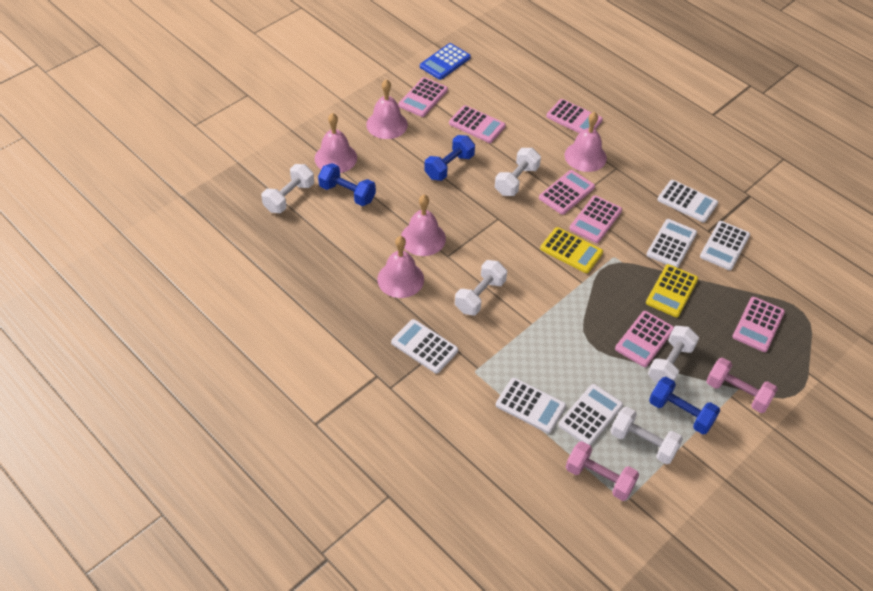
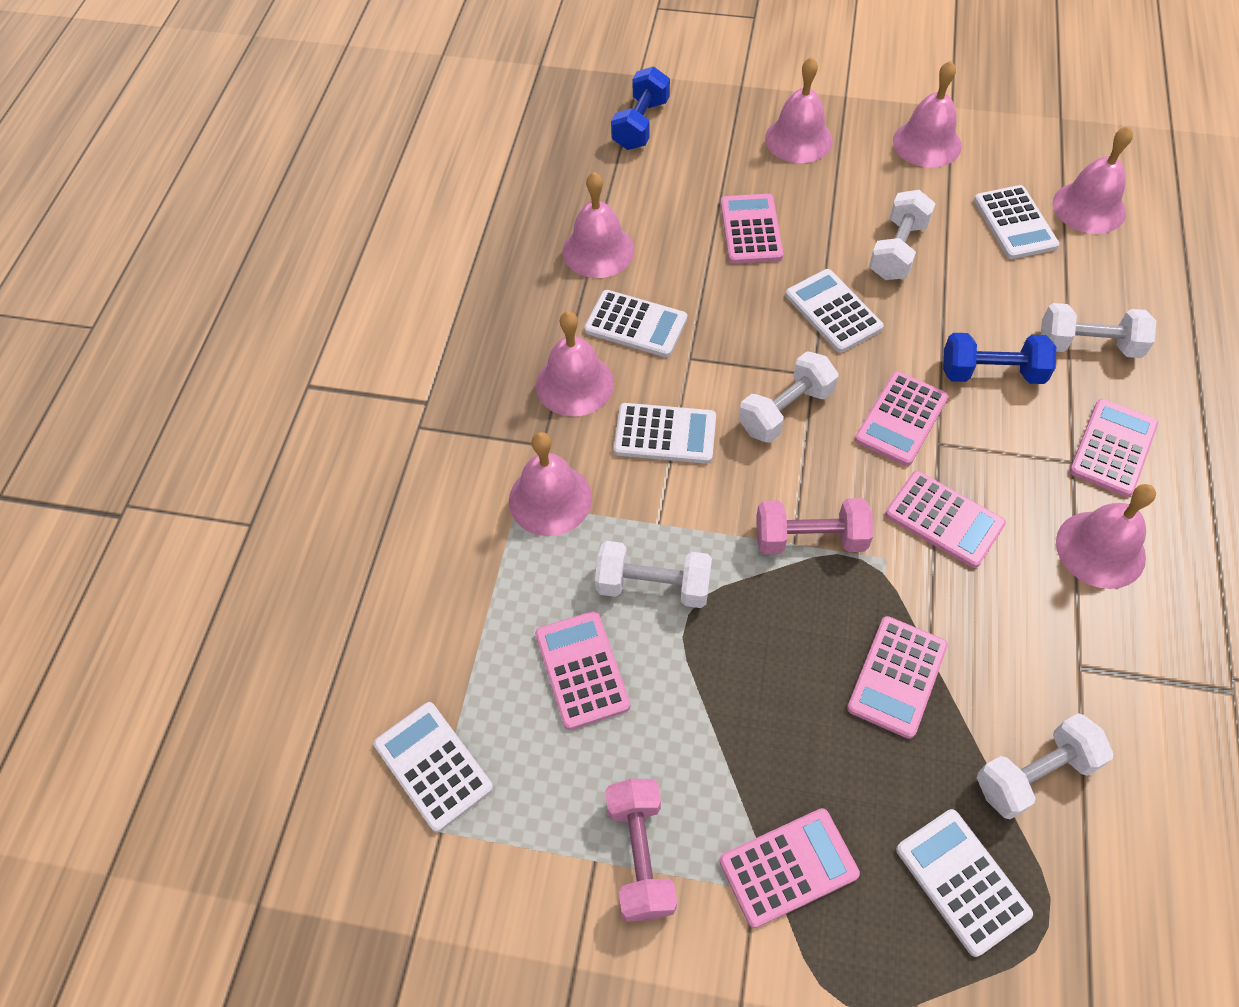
blue calculator: 1 -> 0
blue dumbbell: 3 -> 2
pink bell: 5 -> 7
yellow calculator: 2 -> 0

